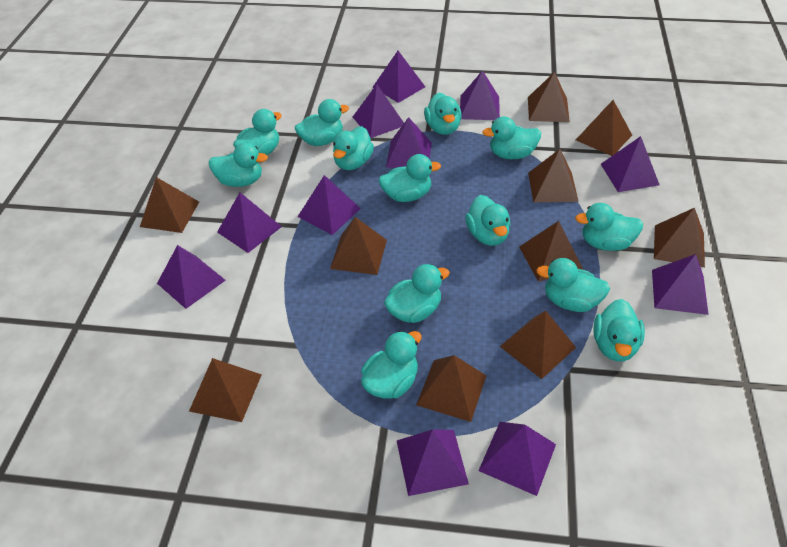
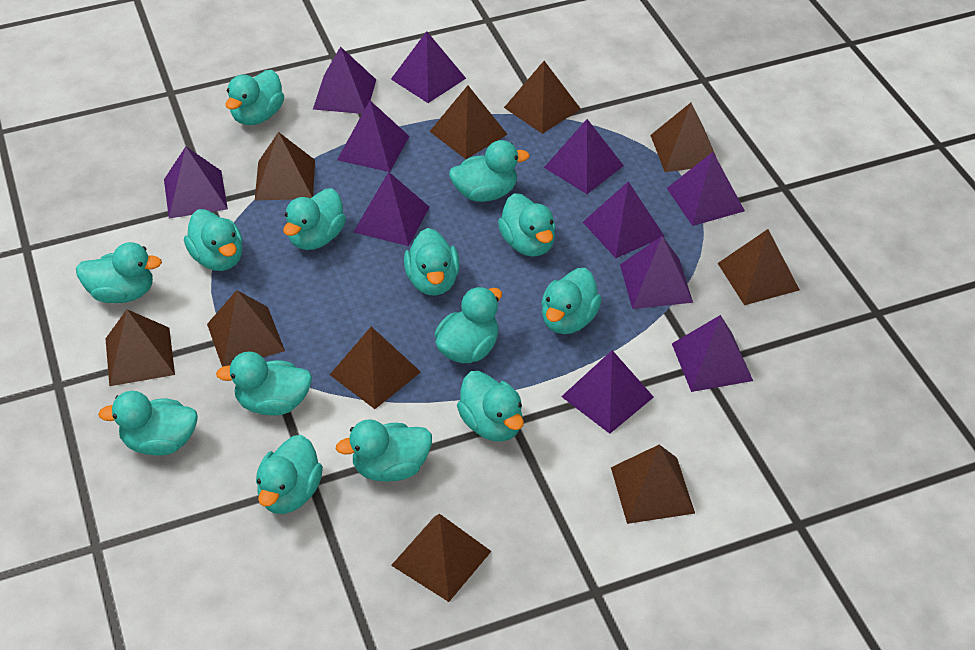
turquoise duck: 13 -> 14

